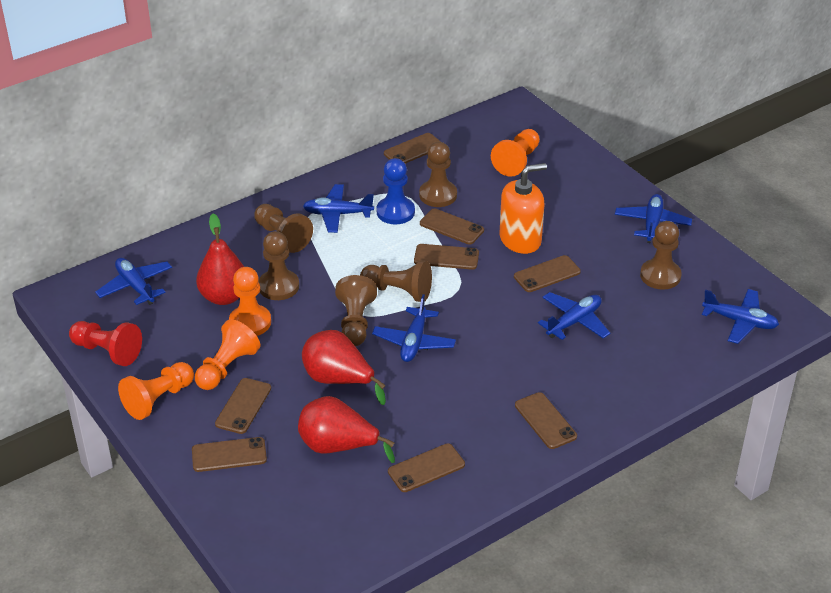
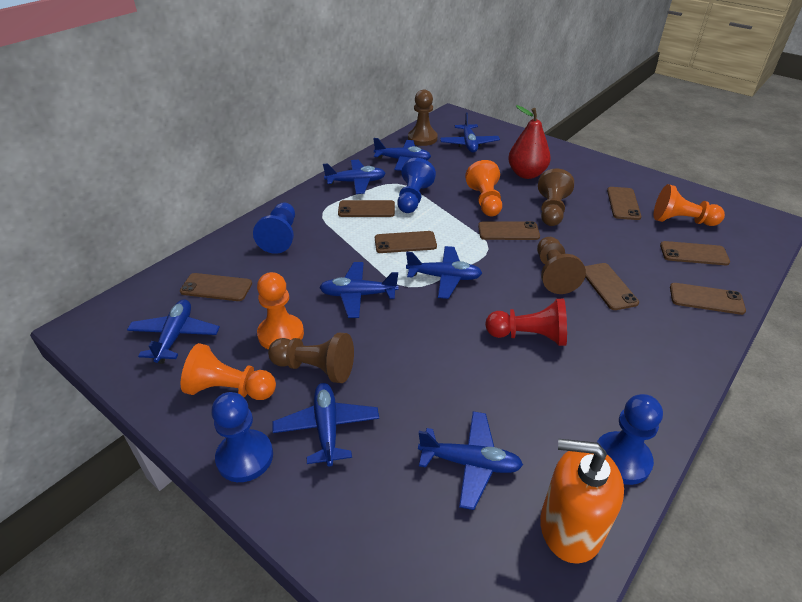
blue pawn: 1 -> 4
blue plane: 6 -> 8
brown pawn: 6 -> 4
red pear: 3 -> 1

